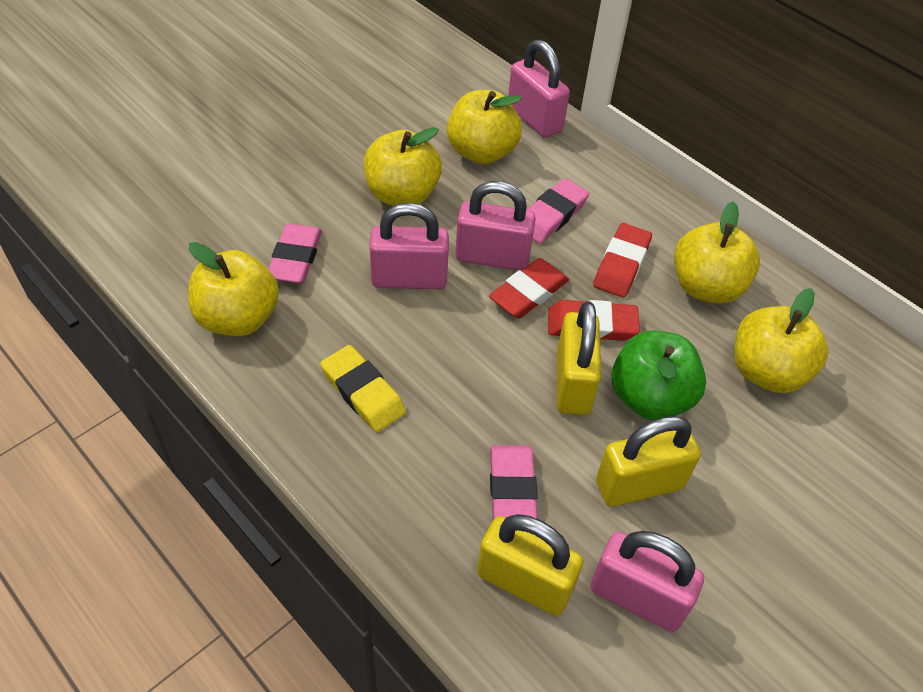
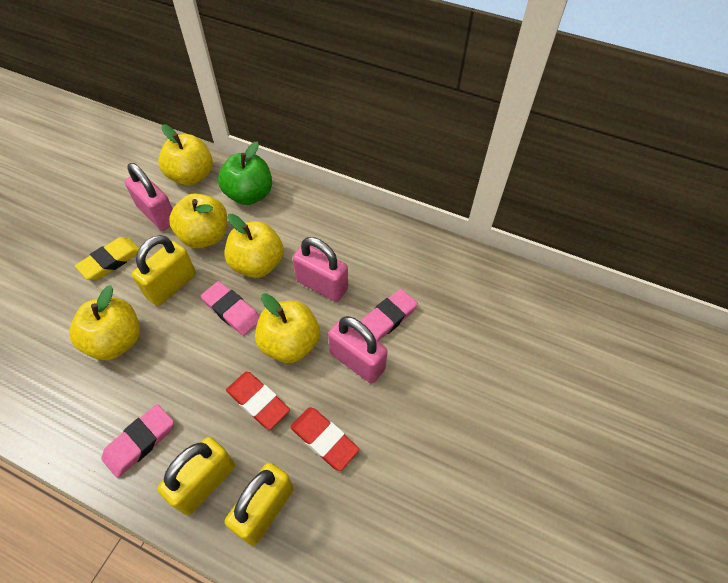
pink padlock: 4 -> 3
red eraser: 3 -> 2

